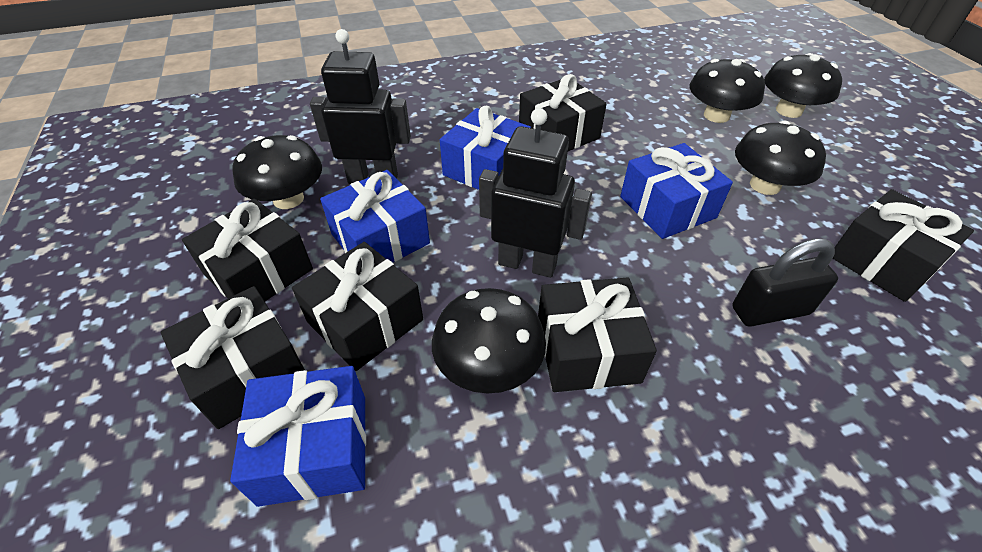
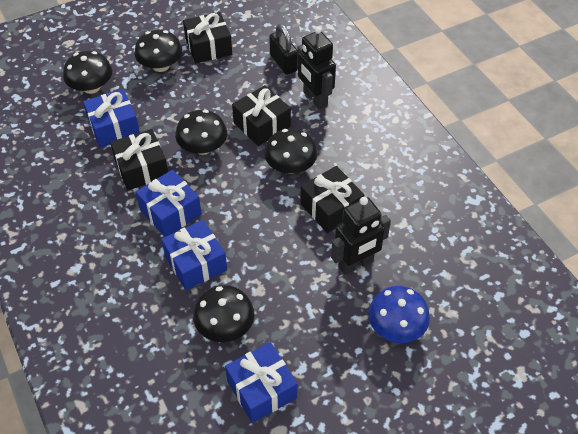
black gift: 6 -> 4
blue mushroom: 0 -> 1

